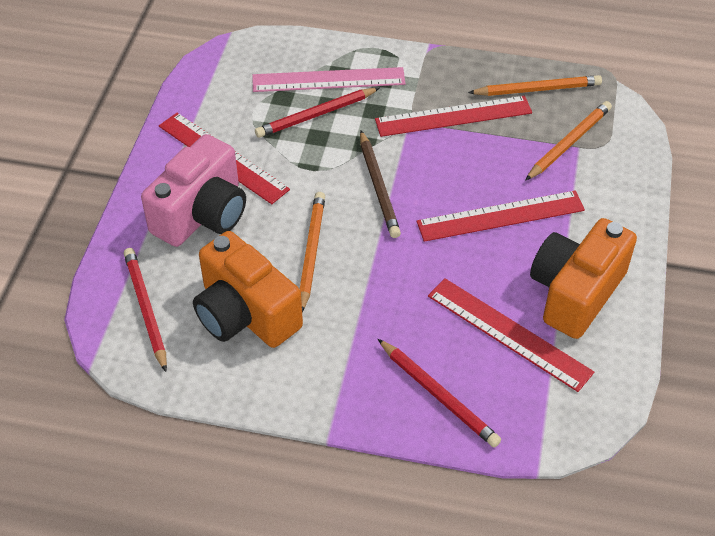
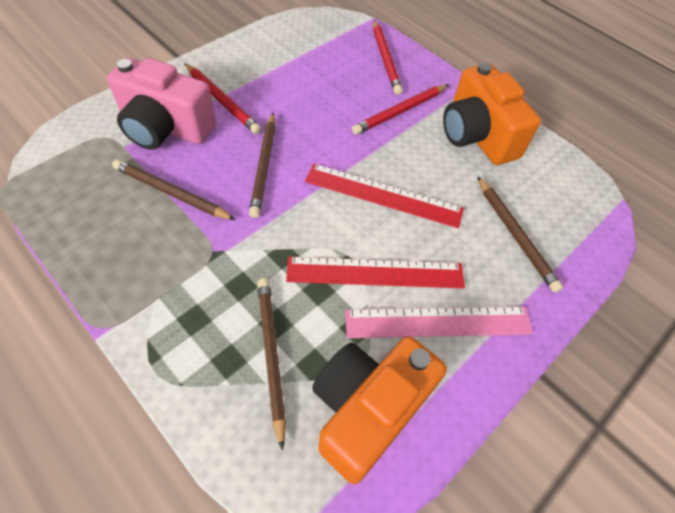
brown pencil: 1 -> 4
orange pencil: 3 -> 0
red ruler: 4 -> 2

